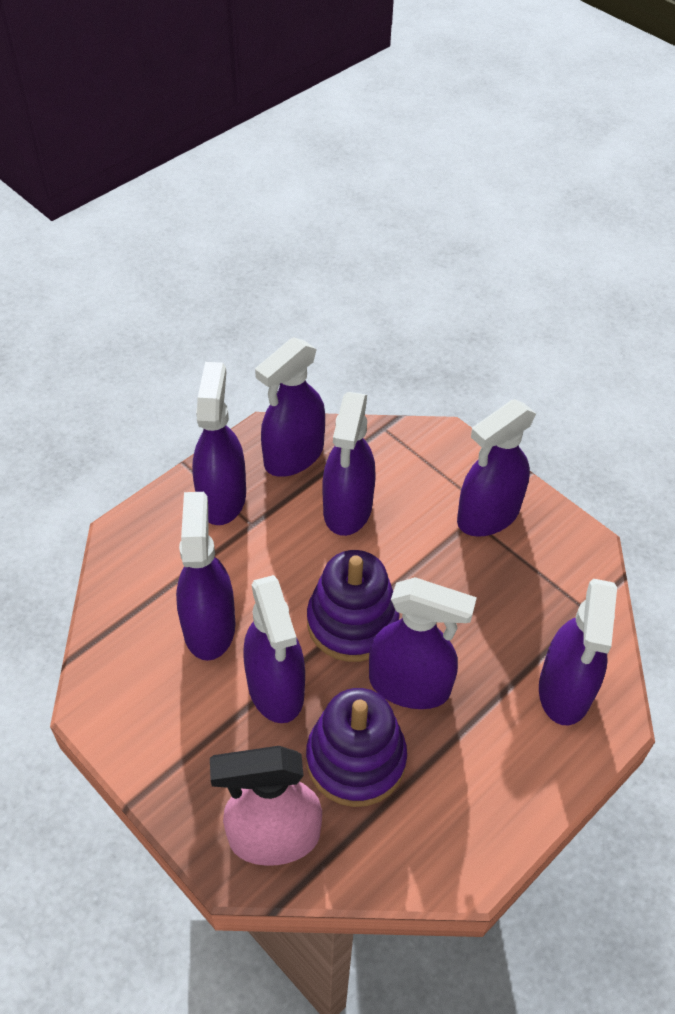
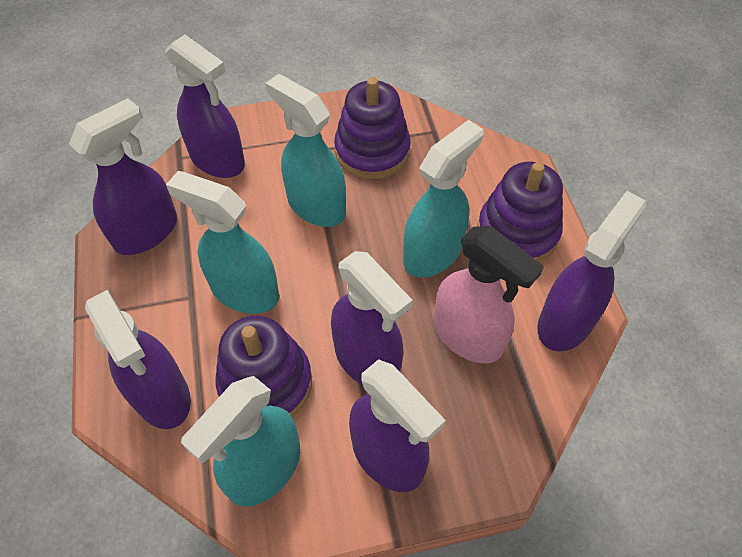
purple spray bottle: 8 -> 6
purple stacking toy: 2 -> 3
turquoise spray bottle: 0 -> 4

